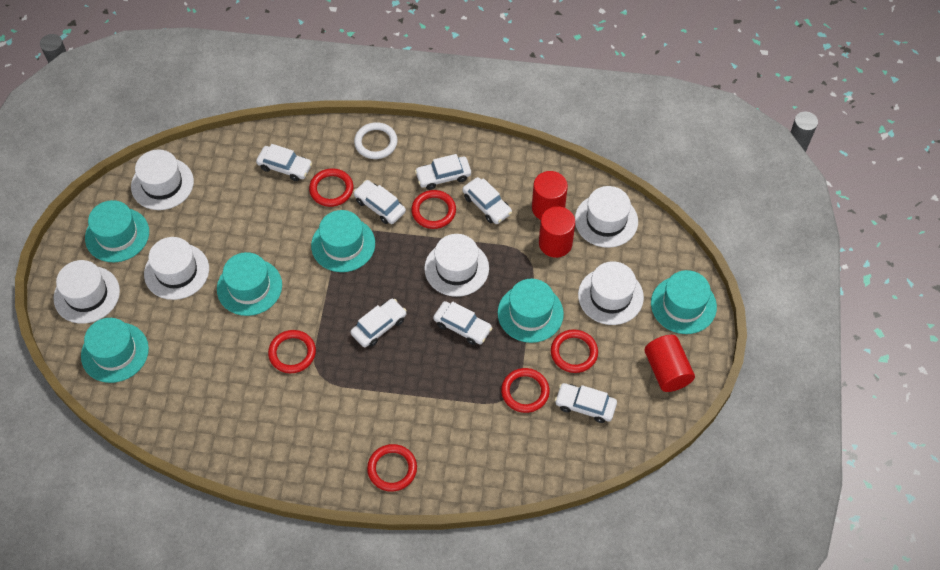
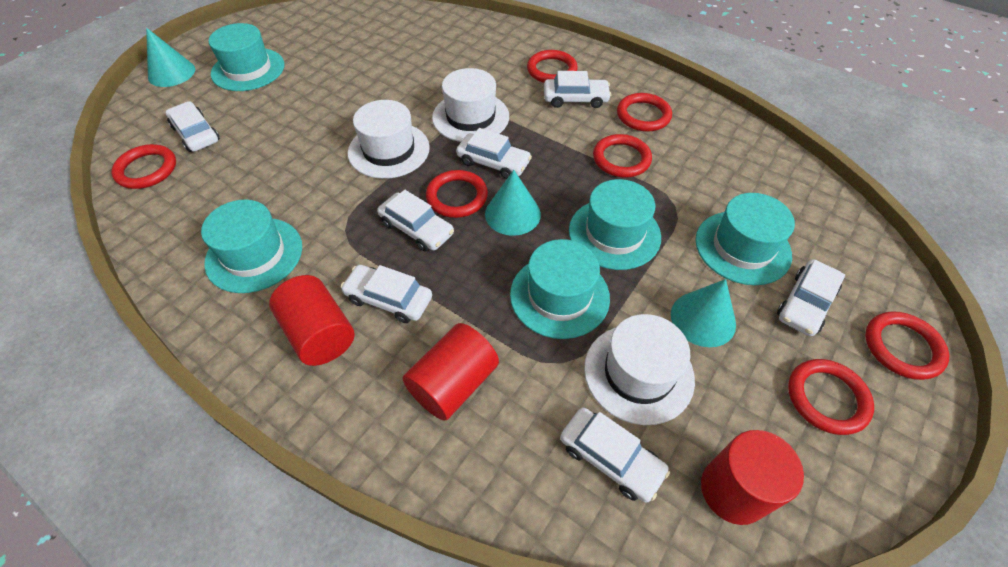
red ring: 6 -> 7
turquoise cone: 0 -> 3
turquoise hat: 6 -> 5
white hat: 6 -> 3
white ring: 1 -> 0

